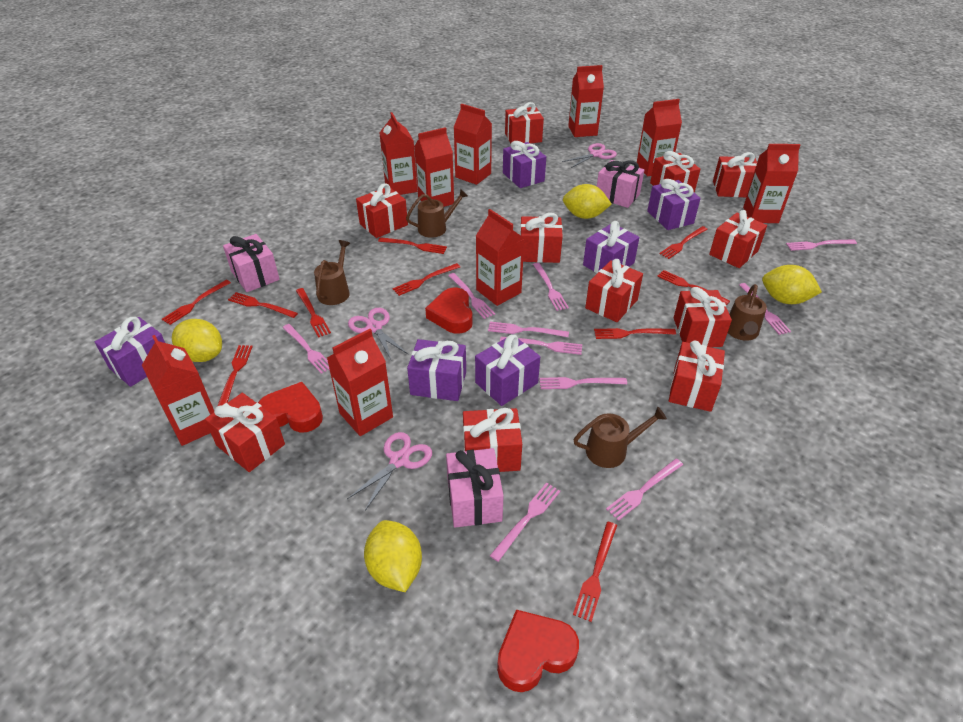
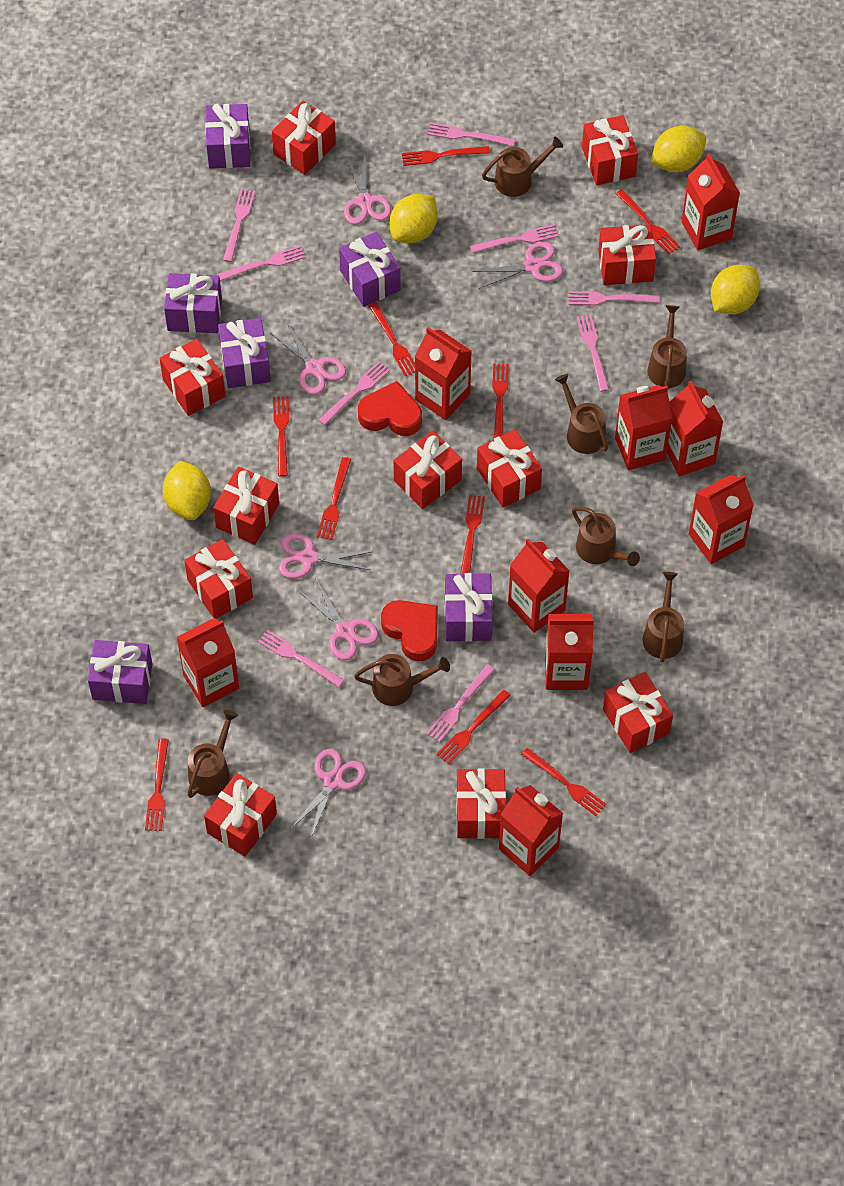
brown watering can: 4 -> 7
pink fork: 10 -> 9
pink gift: 3 -> 0
pink scissors: 3 -> 6
red heart: 3 -> 2

